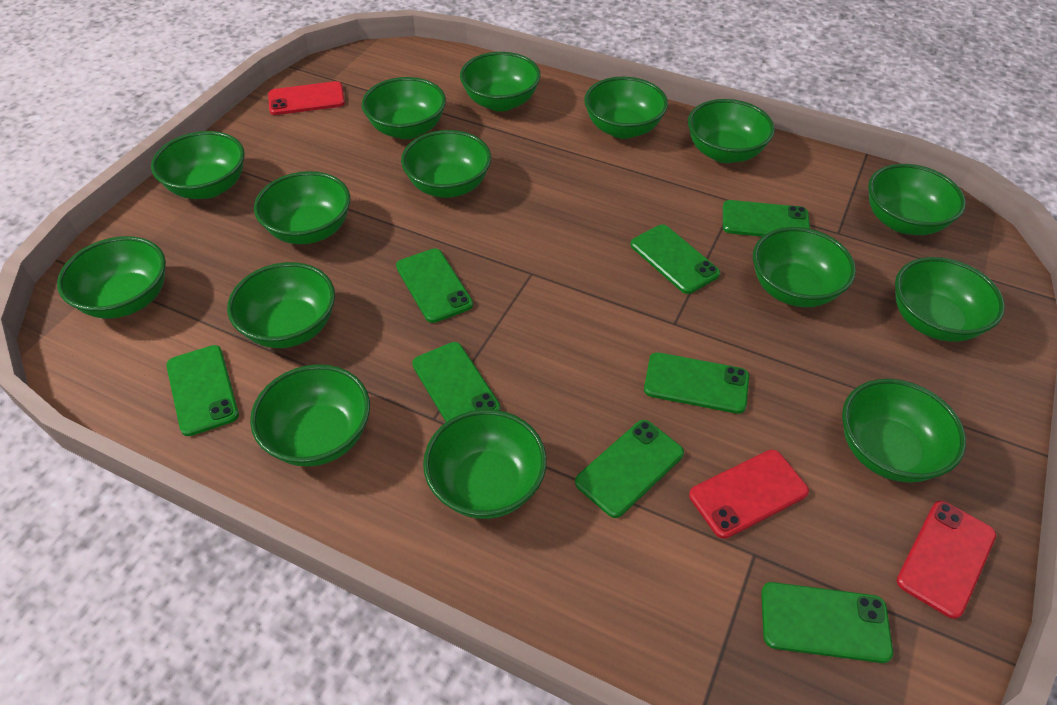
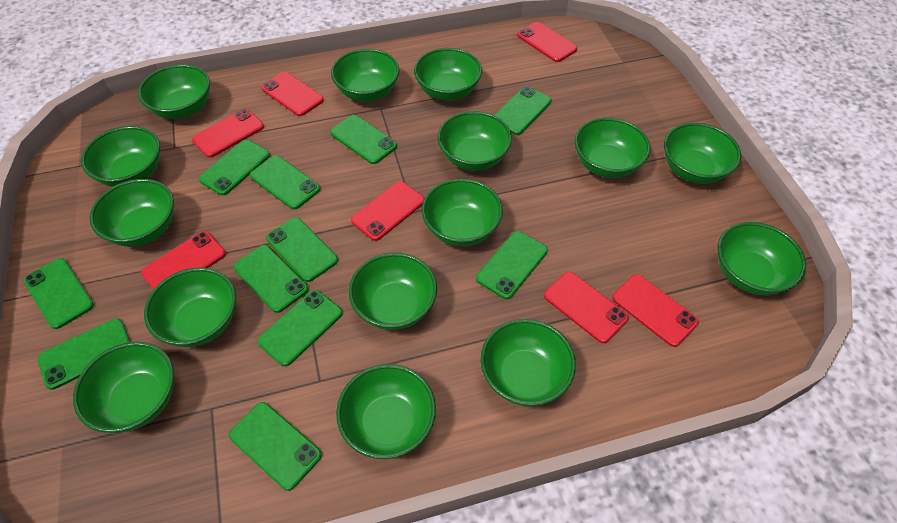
green phone: 8 -> 11
red phone: 3 -> 7

